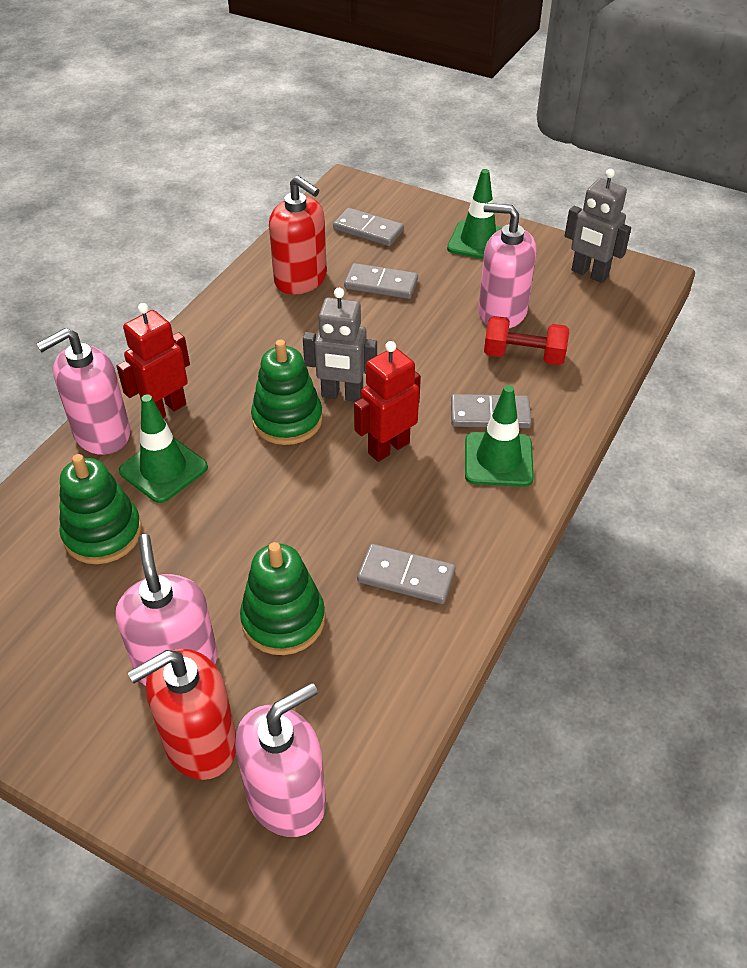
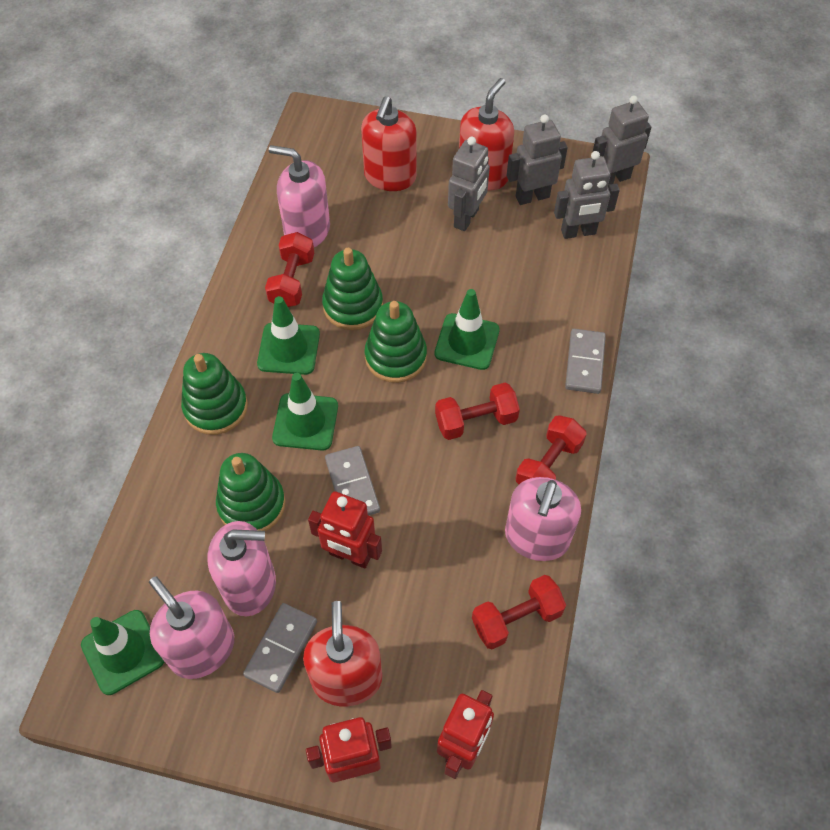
green stacking toy: 3 -> 4
green traffic cone: 3 -> 4
grey domino: 4 -> 3
grey robot: 2 -> 4
red dumbbell: 1 -> 4
red robot: 2 -> 3
red soap dispenser: 2 -> 3

